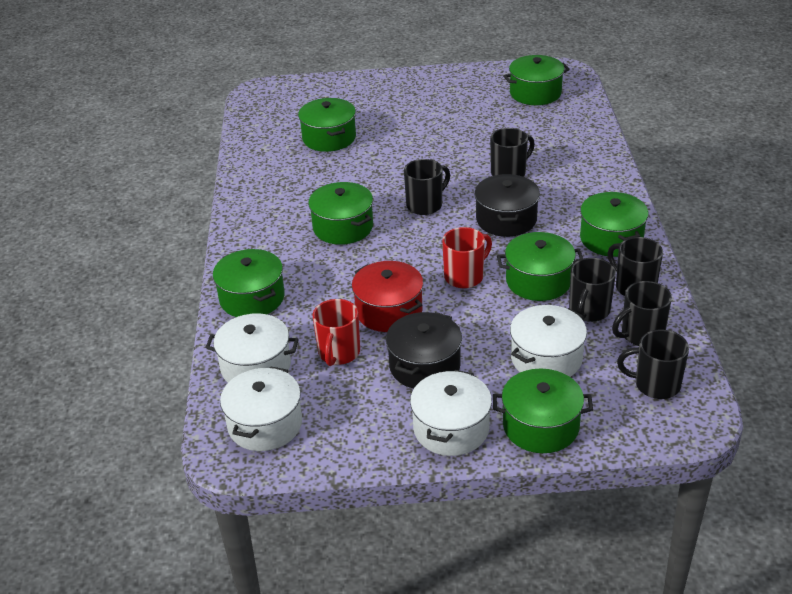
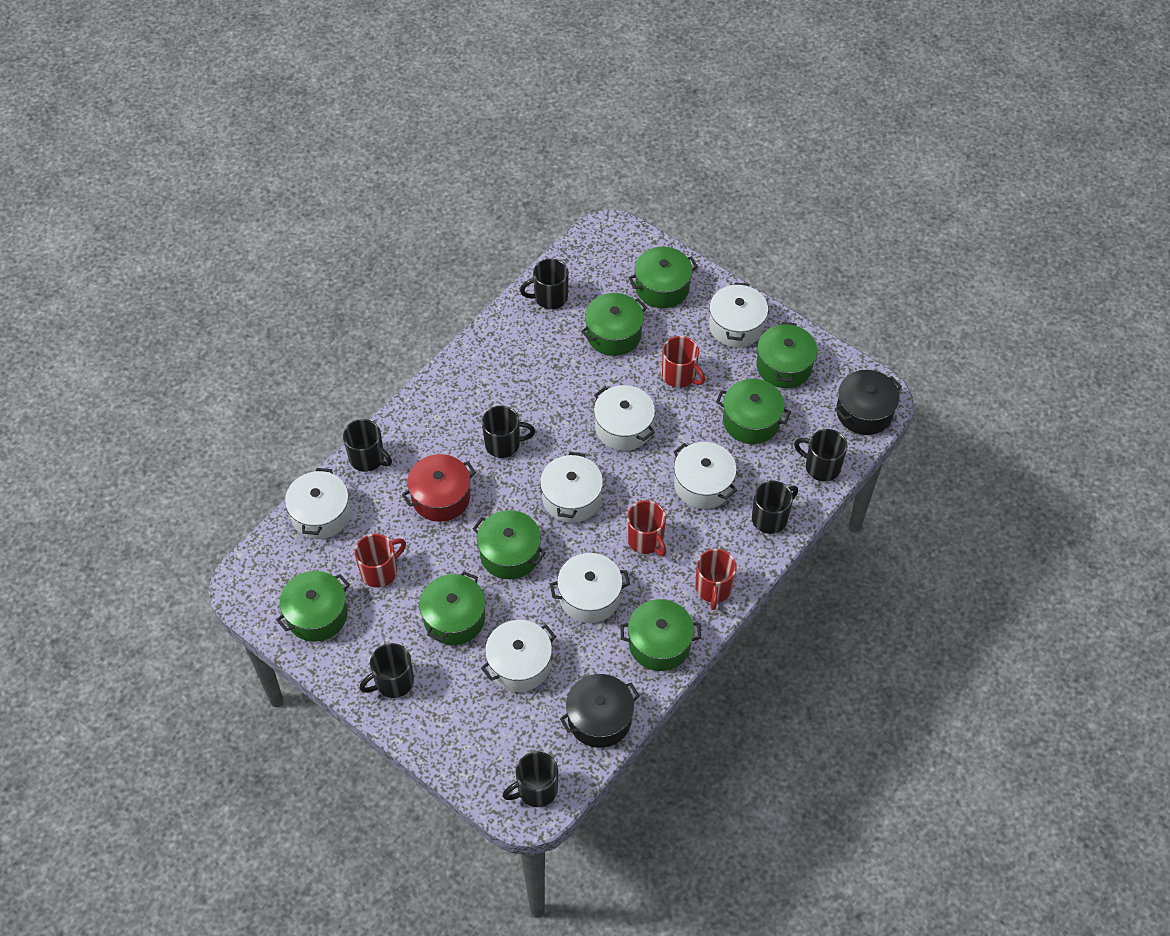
black mug: 6 -> 7
green pot: 7 -> 8
red mug: 2 -> 4
white pot: 4 -> 7

